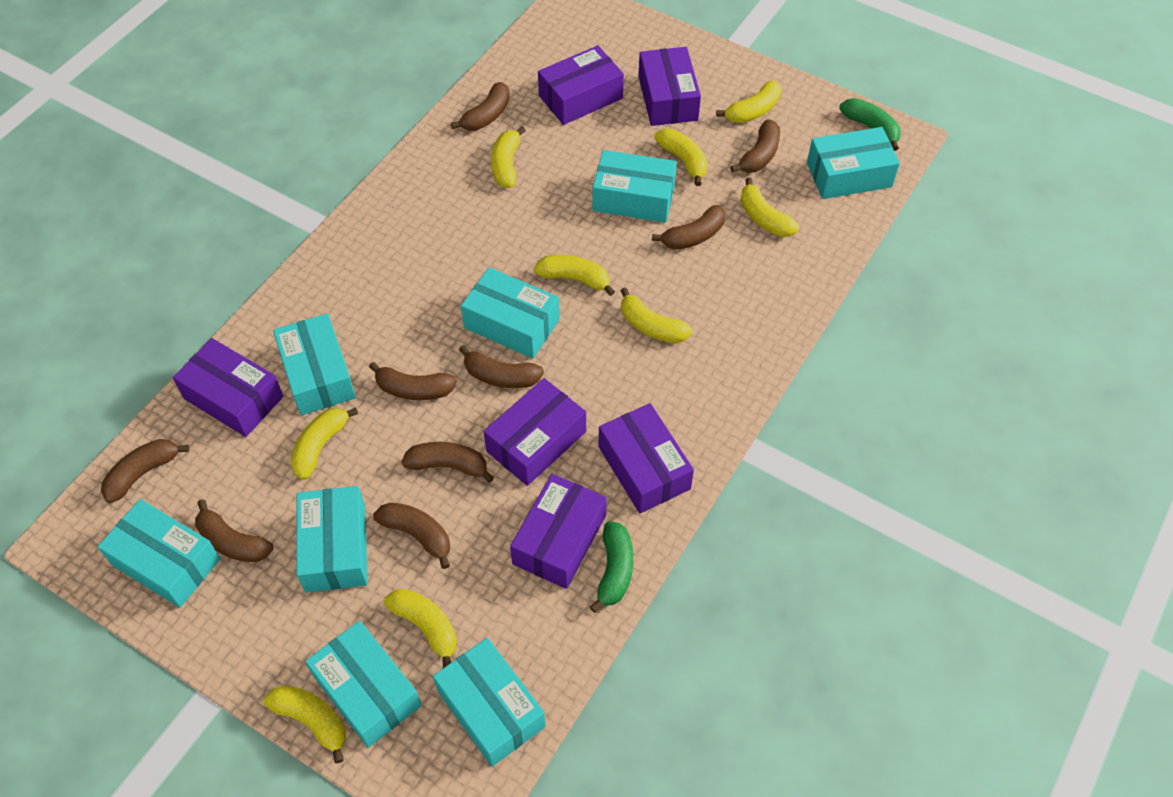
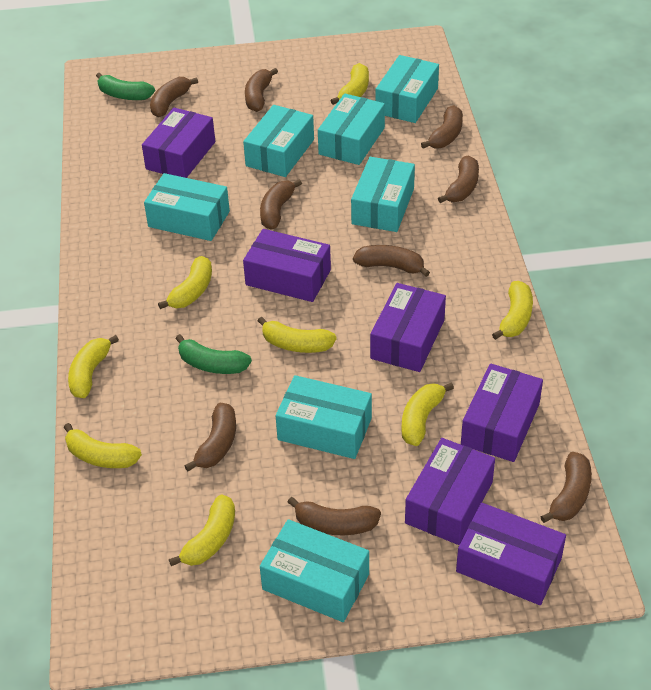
turquoise box: 8 -> 7
yellow banana: 9 -> 8

